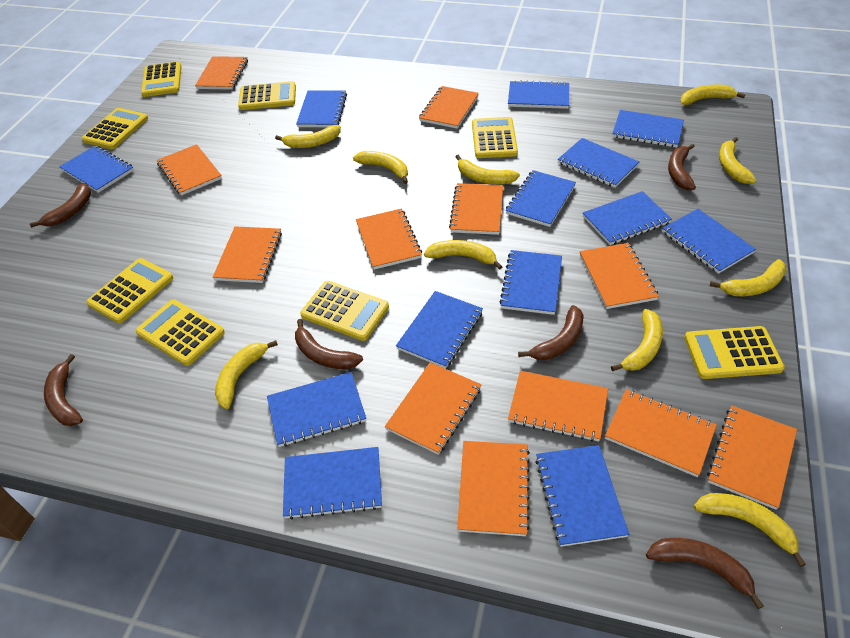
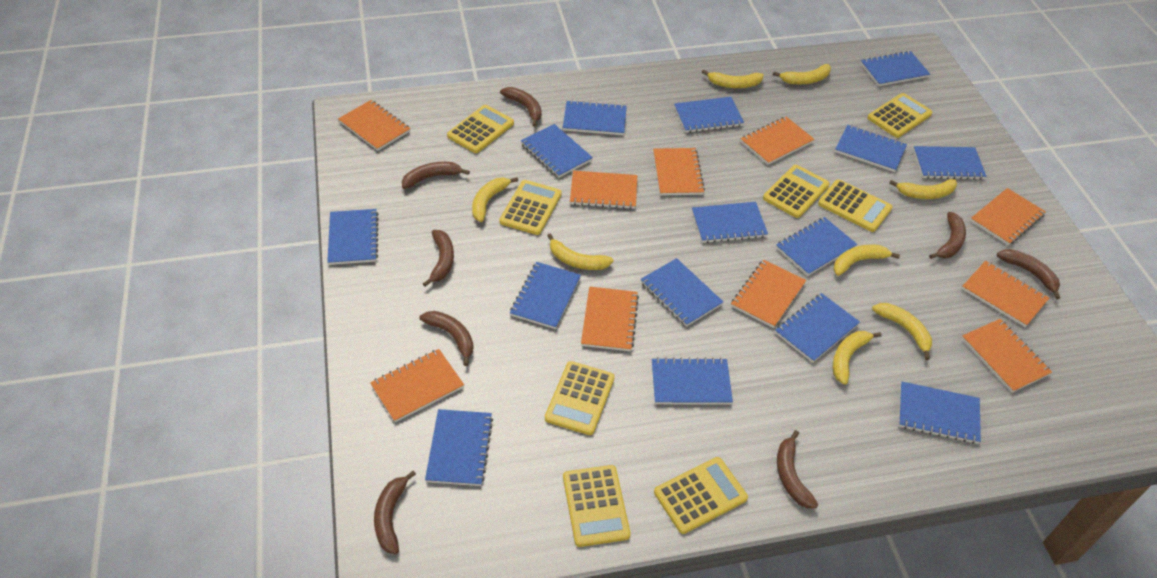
blue notebook: 13 -> 15
brown banana: 6 -> 8
orange notebook: 12 -> 10
yellow banana: 10 -> 8

